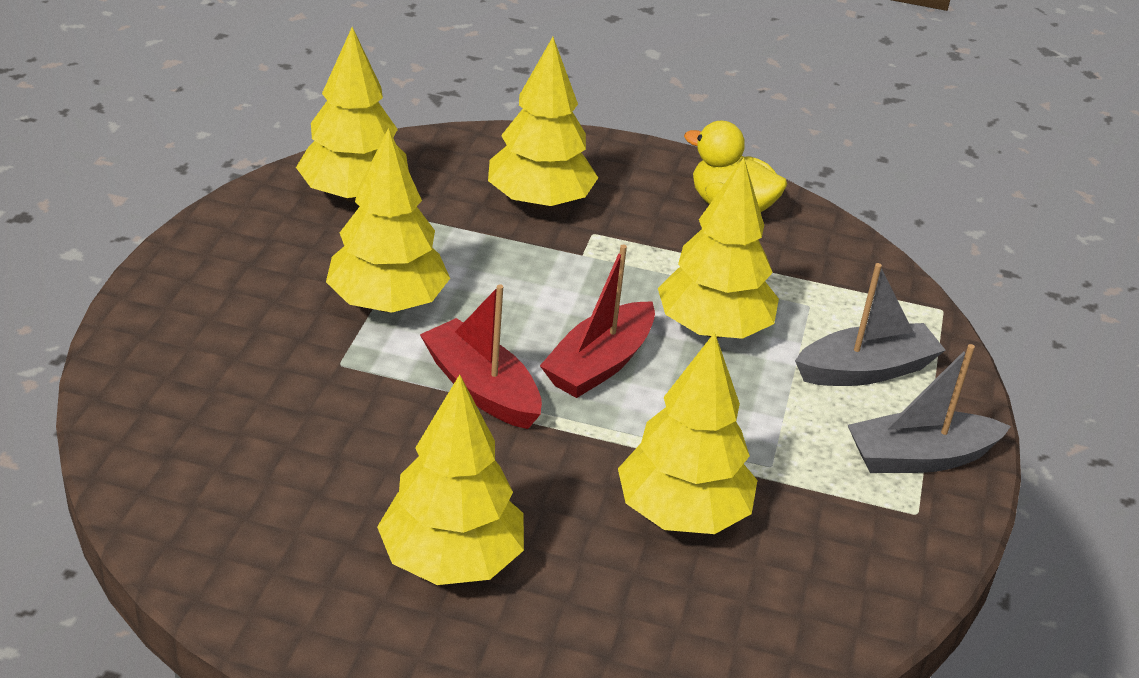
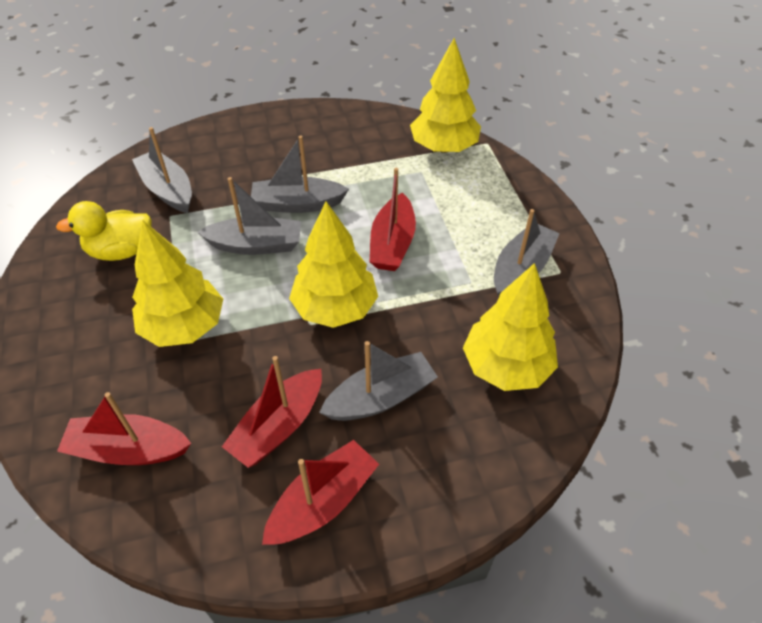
grey boat: 2 -> 5
red boat: 2 -> 4
yellow tree: 6 -> 4

